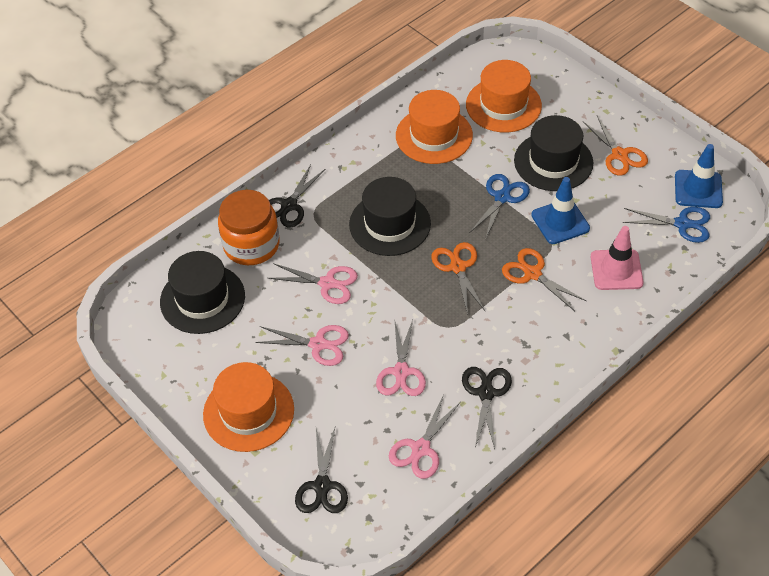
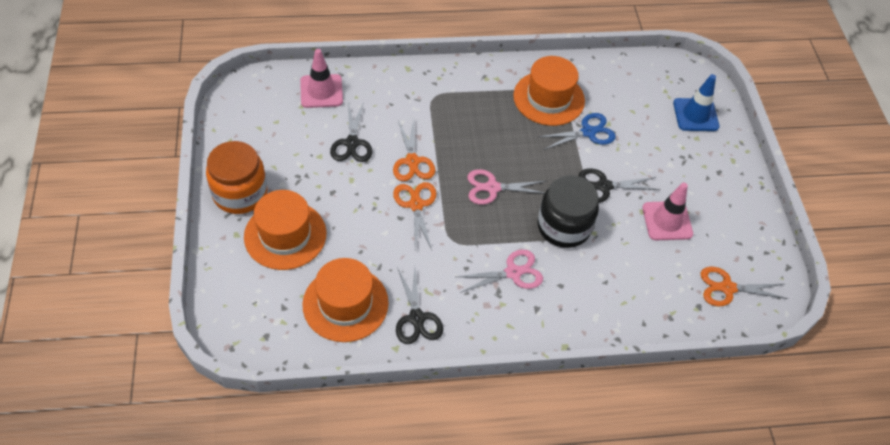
black hat: 3 -> 0
black jar: 0 -> 1
blue scissors: 2 -> 1
blue traffic cone: 2 -> 1
pink scissors: 4 -> 2
pink traffic cone: 1 -> 2

